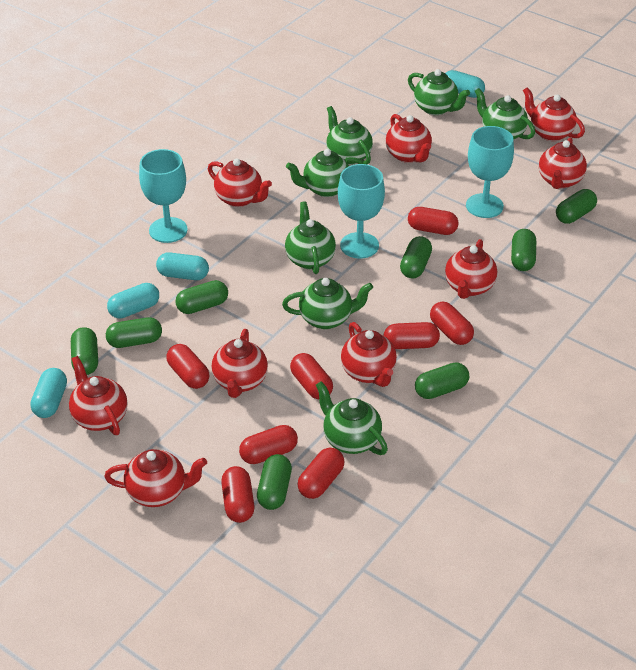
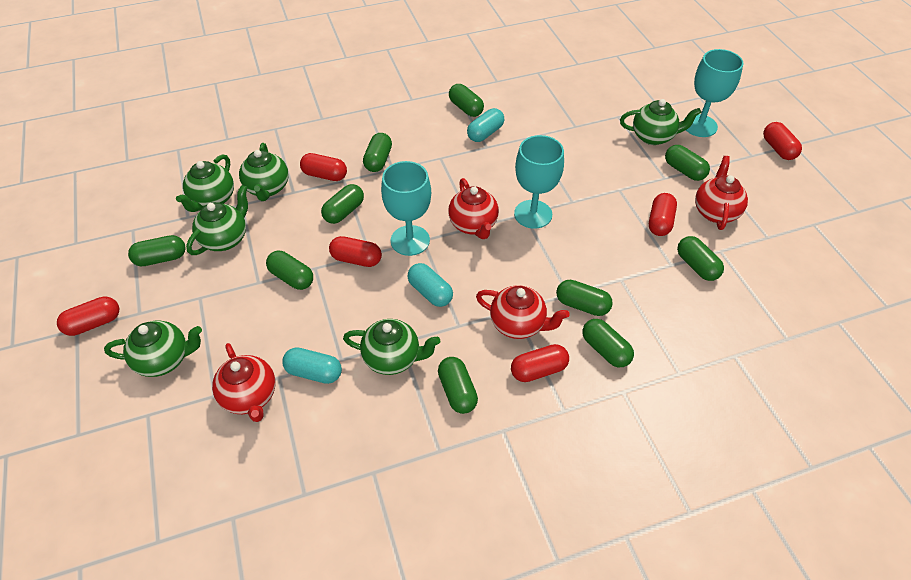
green capsule: 8 -> 10
green teapot: 7 -> 6
red capsule: 8 -> 6
red teapot: 9 -> 4
turquoise capsule: 4 -> 3

